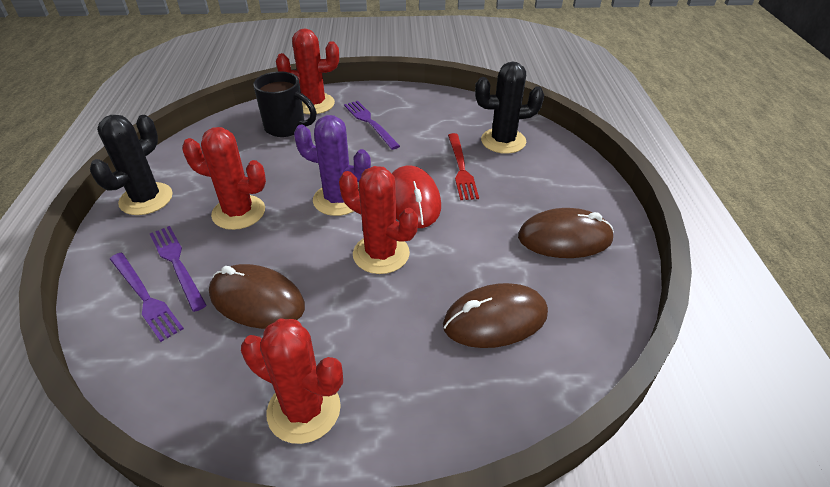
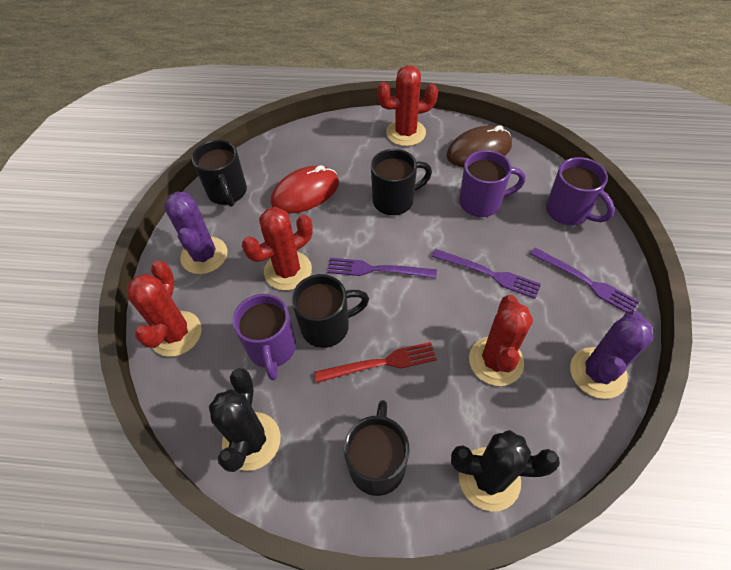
black mug: 1 -> 4
brown mouse: 3 -> 1
purple cactus: 1 -> 2
purple mug: 0 -> 3

